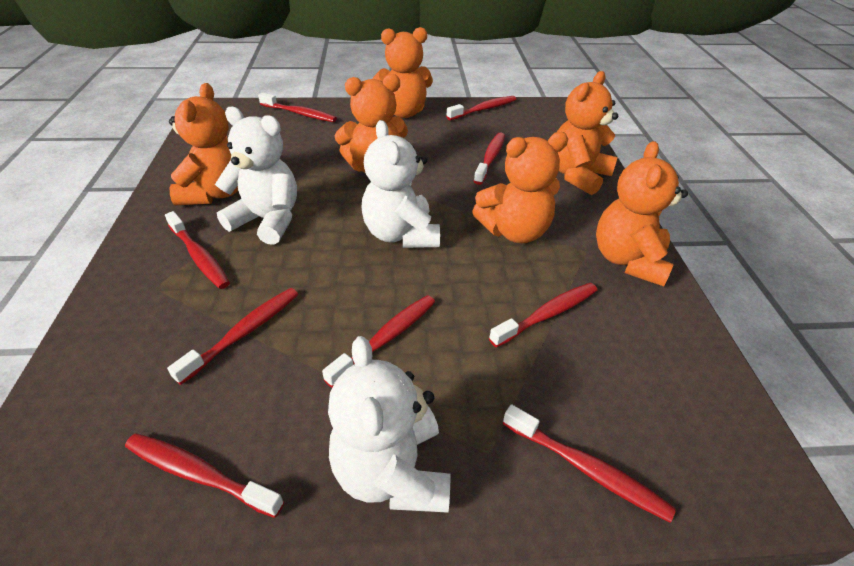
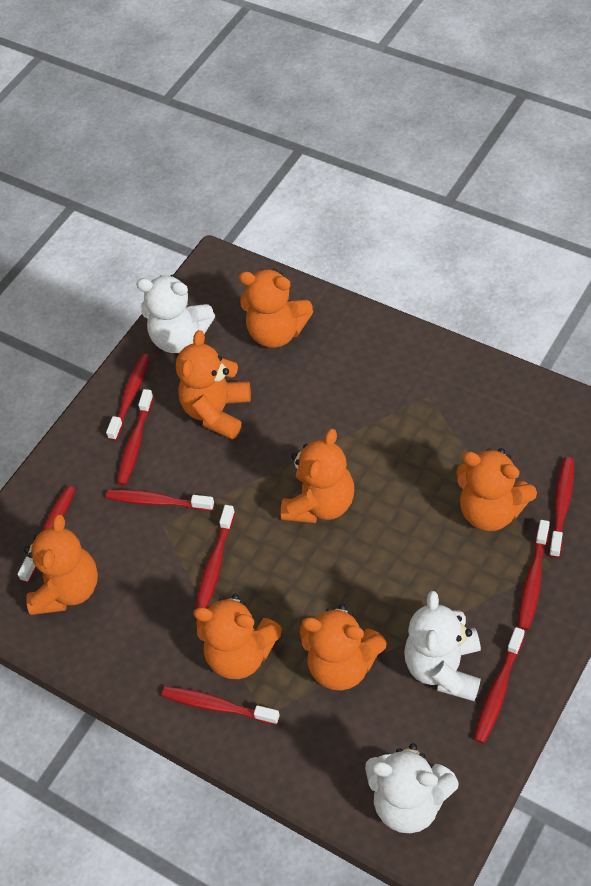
orange teddy bear: 6 -> 7

